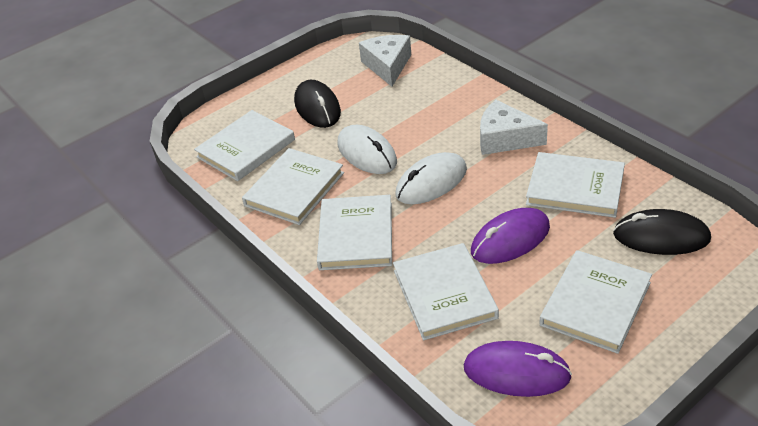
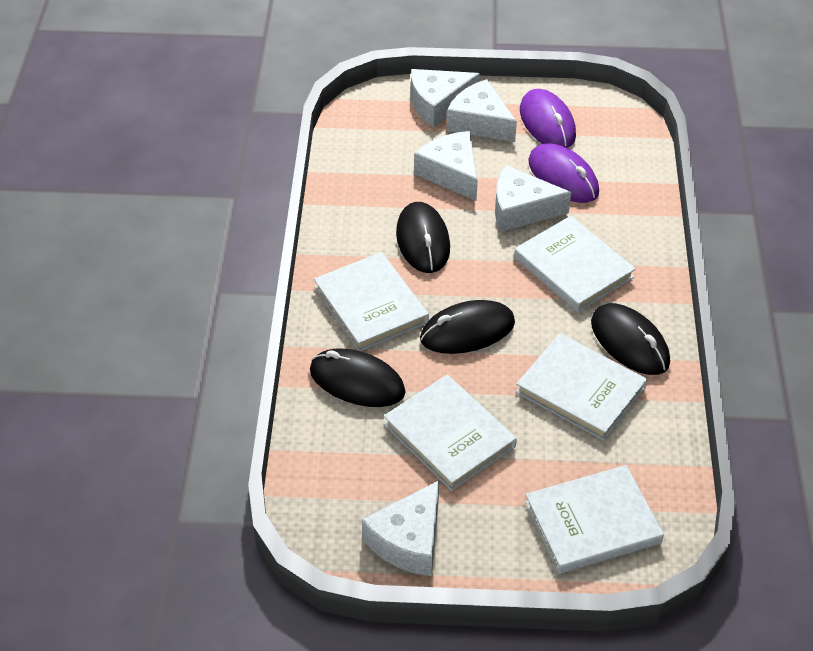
black mouse: 2 -> 4
white book: 6 -> 5
white cheese: 2 -> 5
white mouse: 2 -> 0

